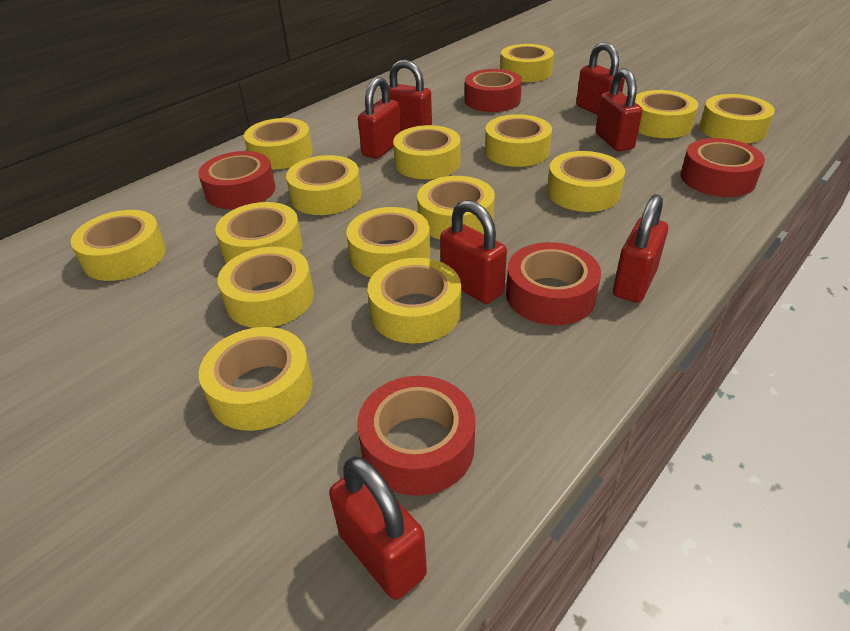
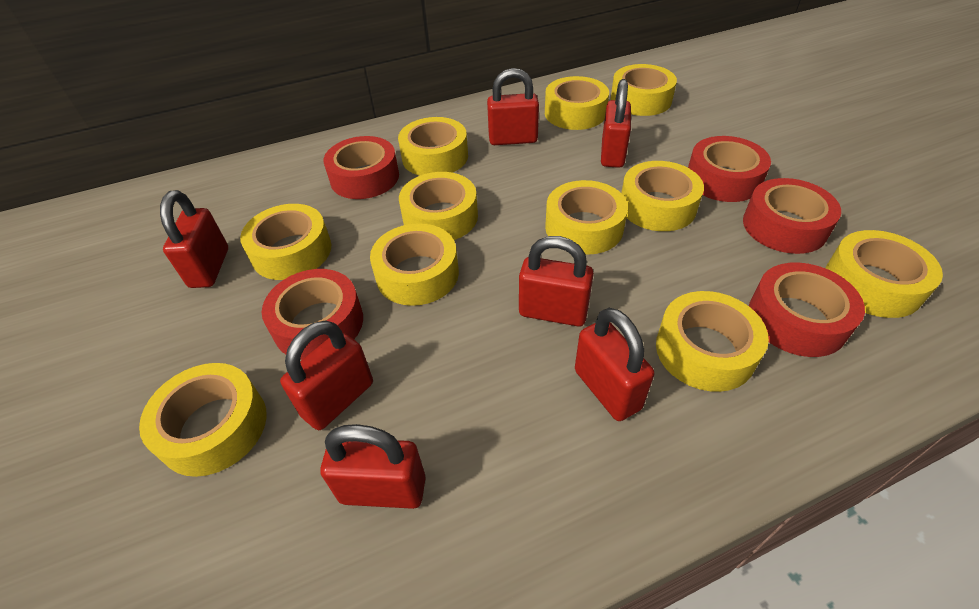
yellow tape: 15 -> 11

